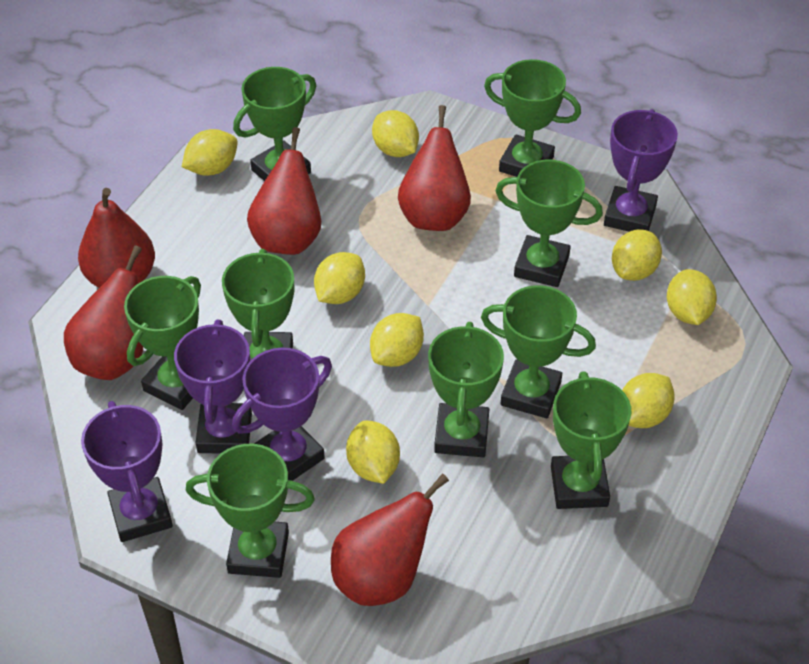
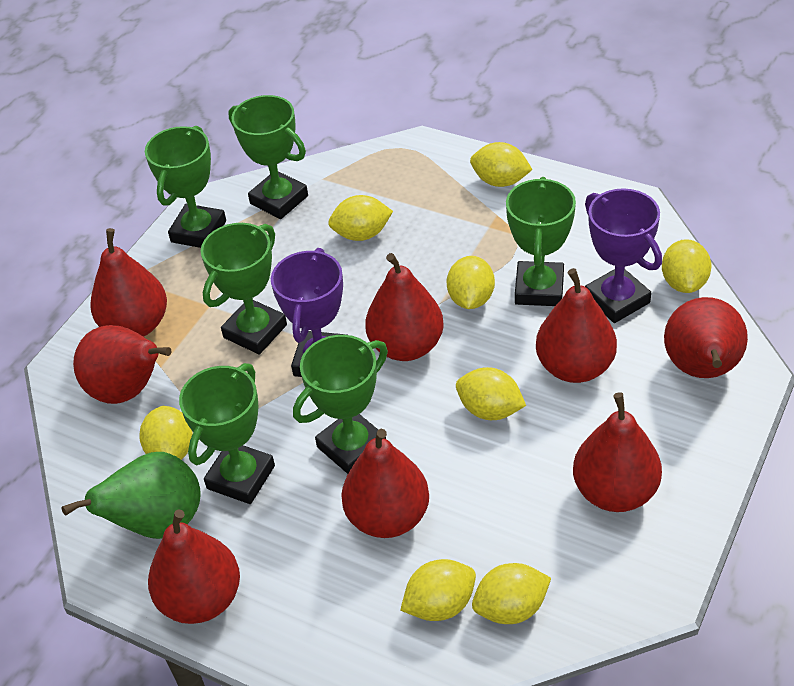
green pear: 0 -> 1
green trophy: 9 -> 6
purple trophy: 4 -> 2
red pear: 5 -> 8

